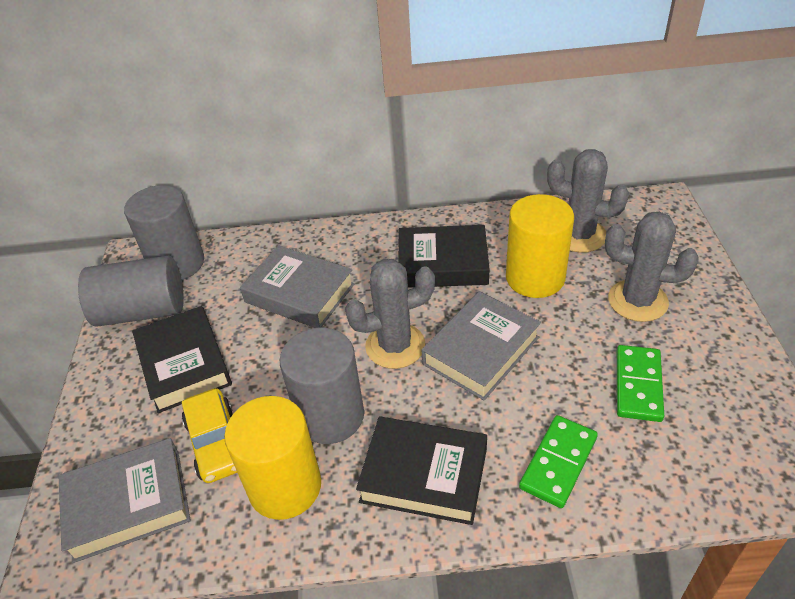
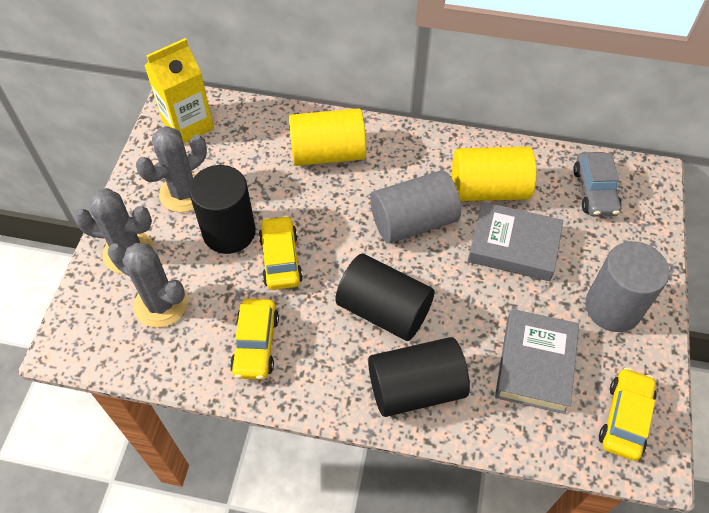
black book: 3 -> 0
black cylinder: 0 -> 3
green domino: 2 -> 0
grey book: 3 -> 2
grey car: 0 -> 1
grey cylinder: 3 -> 2
yellow car: 1 -> 3
yellow carton: 0 -> 1

